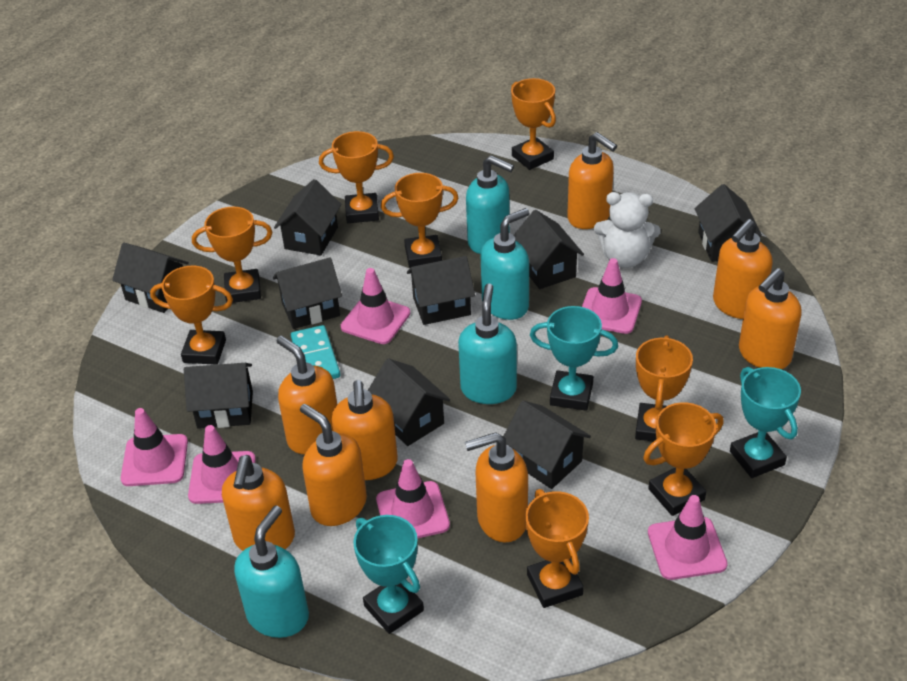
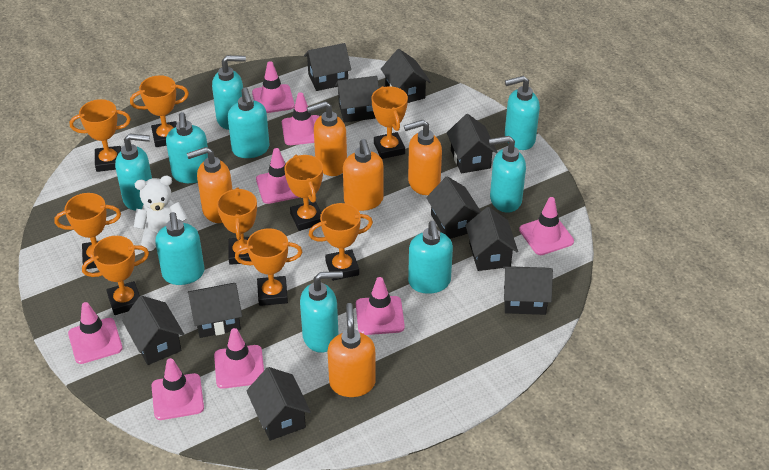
black house: 9 -> 10
orange soap dispenser: 8 -> 5
orange trophy: 8 -> 9
pink traffic cone: 6 -> 8
turquoise domino: 1 -> 0
turquoise soap dispenser: 4 -> 9
turquoise trophy: 3 -> 0

